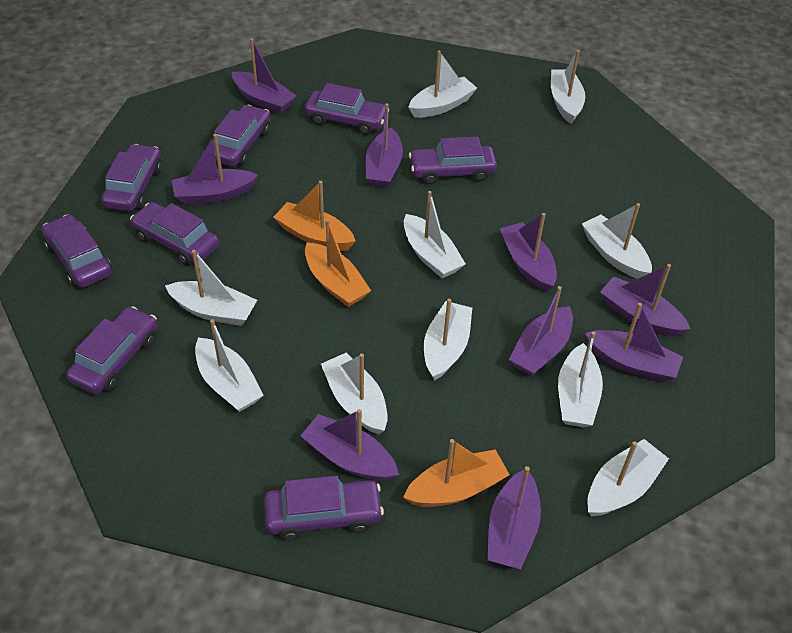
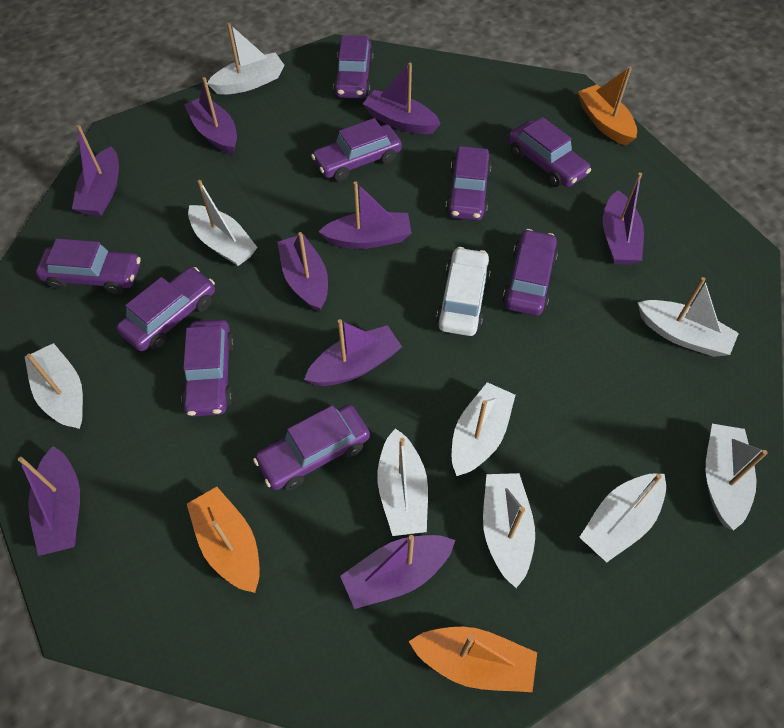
purple car: 8 -> 9
white boat: 10 -> 9
white car: 0 -> 1

